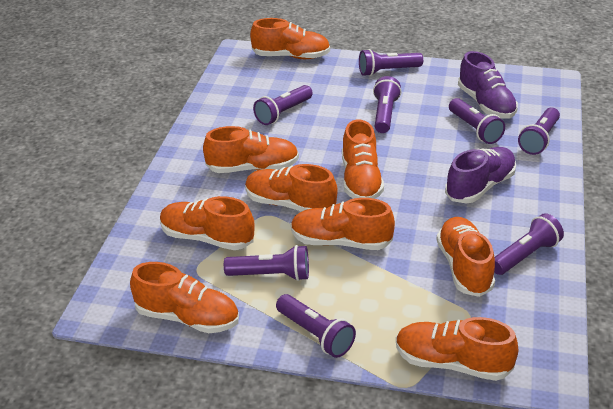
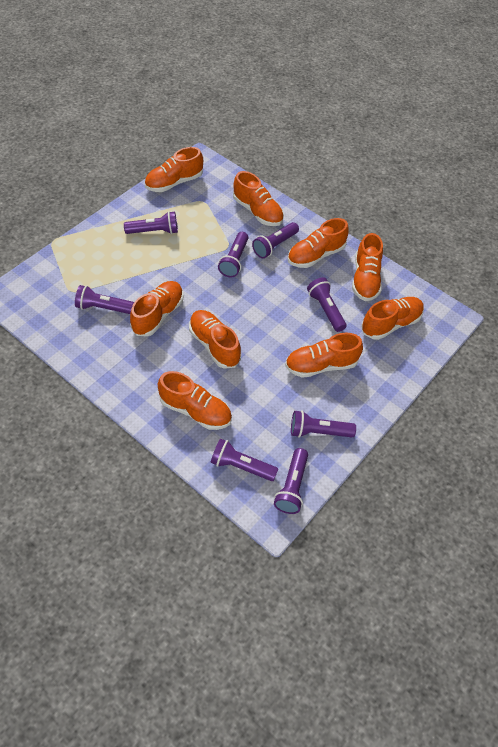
purple shoe: 2 -> 0

